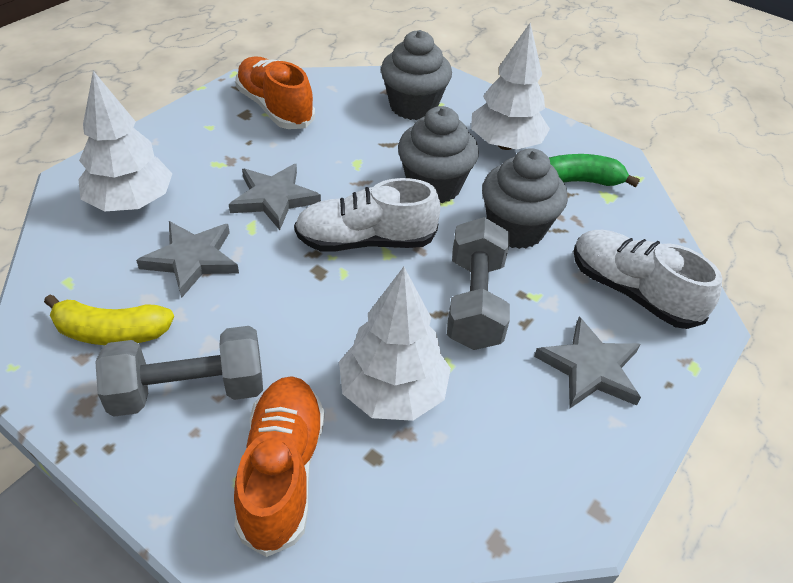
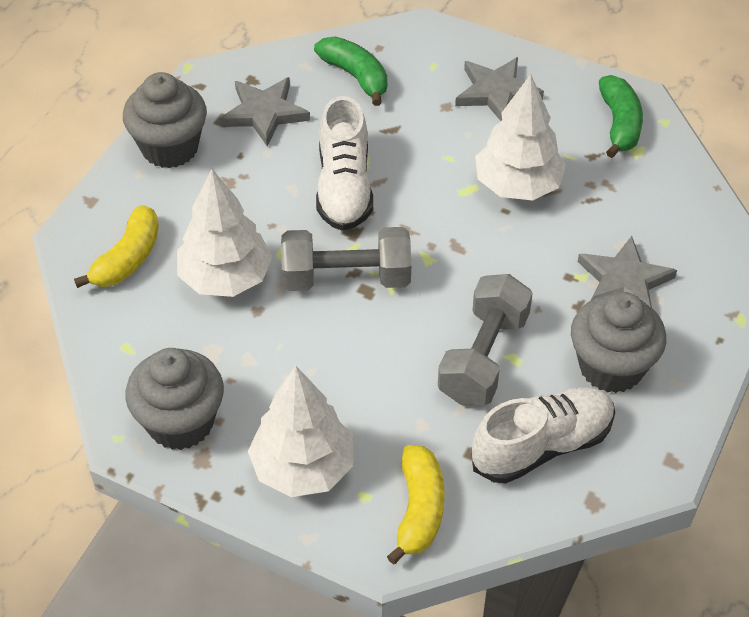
green banana: 1 -> 2
orange shoe: 2 -> 0
yellow banana: 1 -> 2

